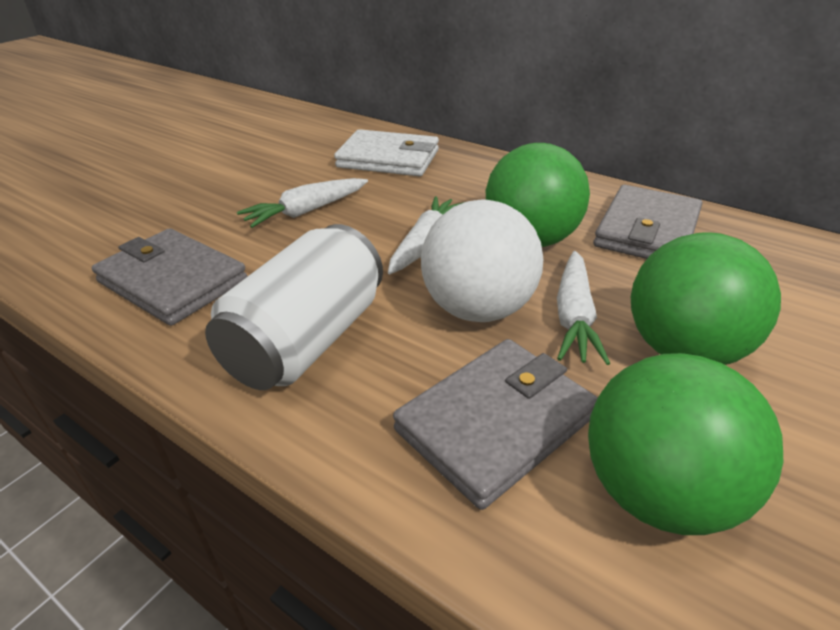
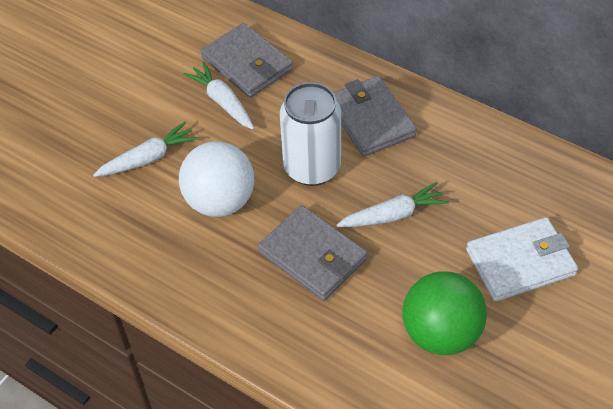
green ball: 3 -> 1

